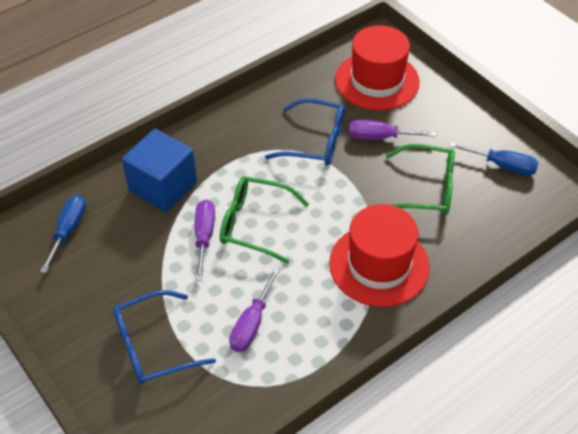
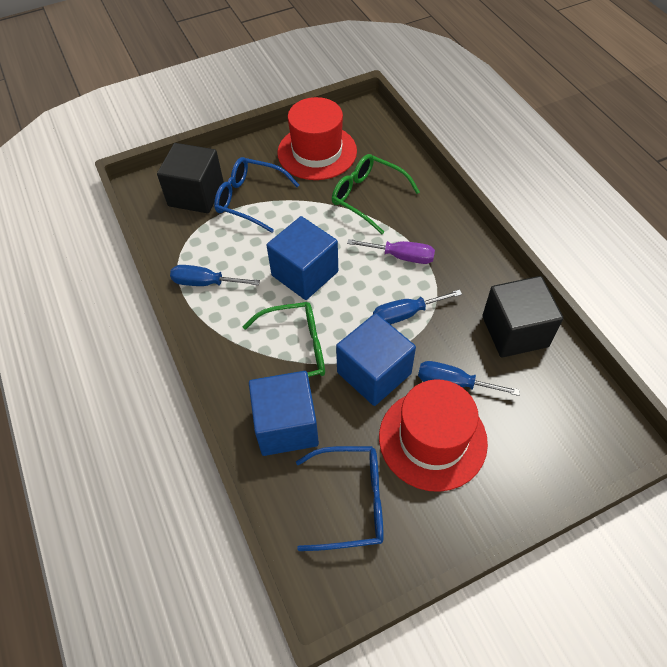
black cube: 0 -> 2
blue cube: 1 -> 3
blue screwdriver: 2 -> 3
purple screwdriver: 3 -> 1

